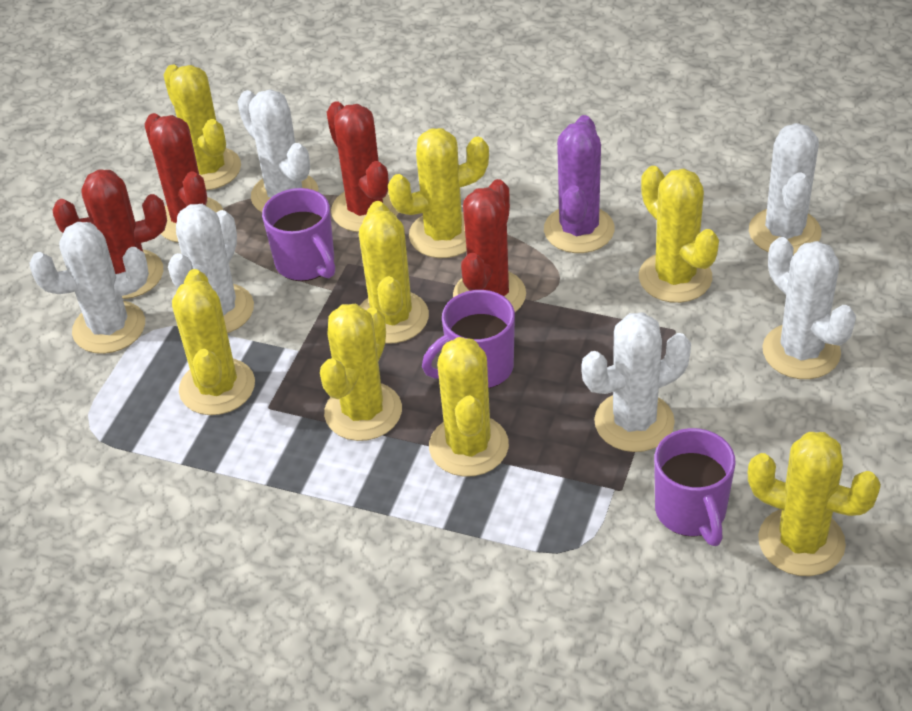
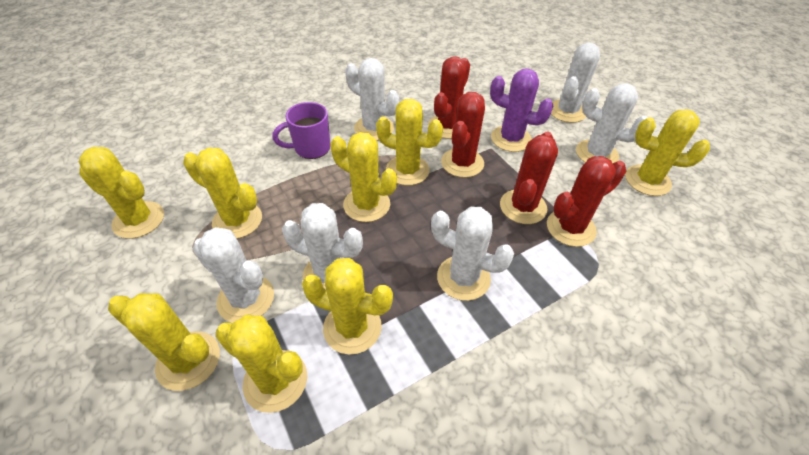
purple mug: 3 -> 1

